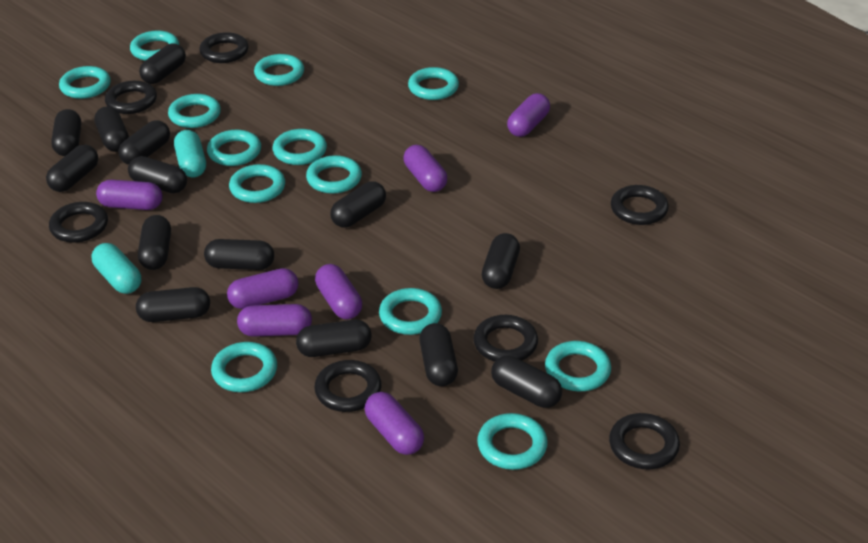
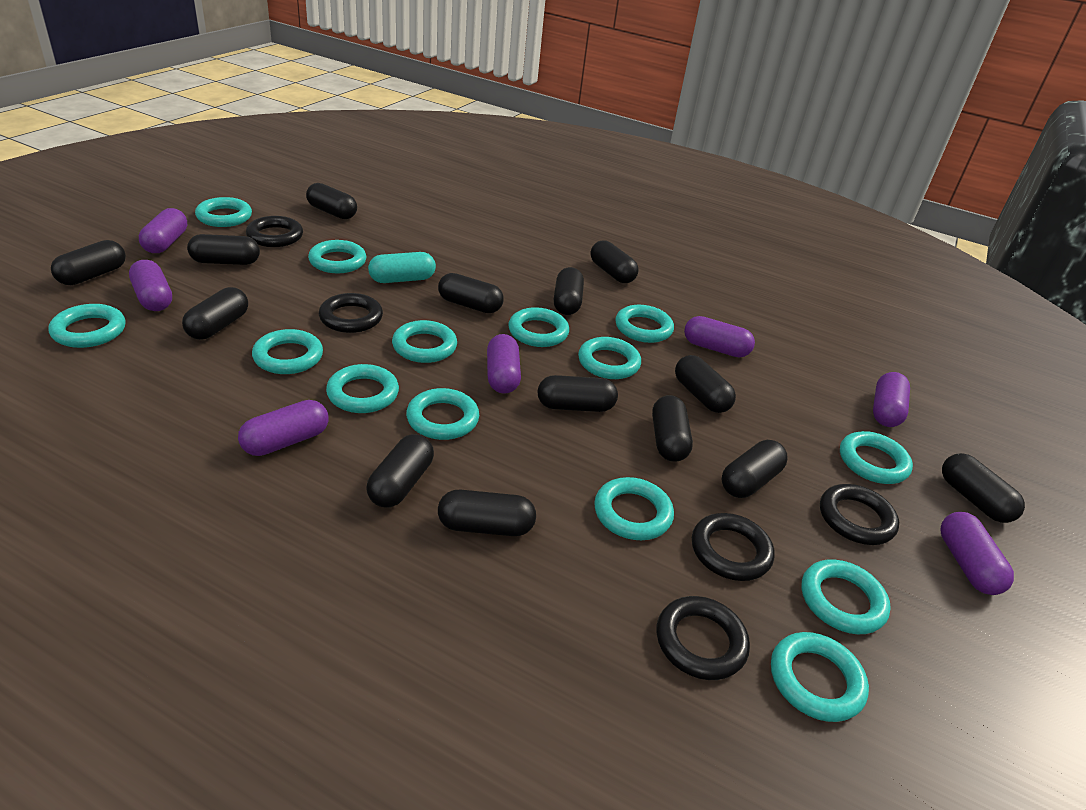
black ring: 7 -> 5
turquoise capsule: 2 -> 1
turquoise ring: 13 -> 14

